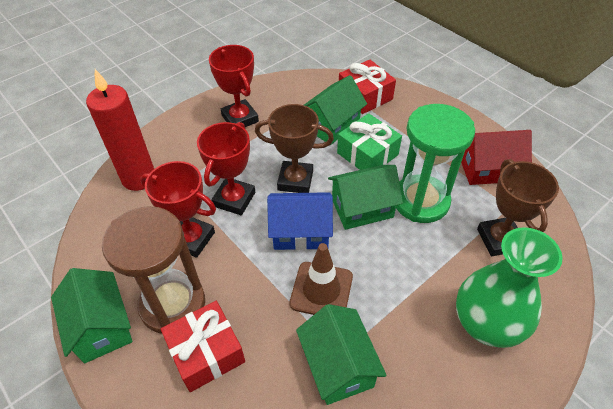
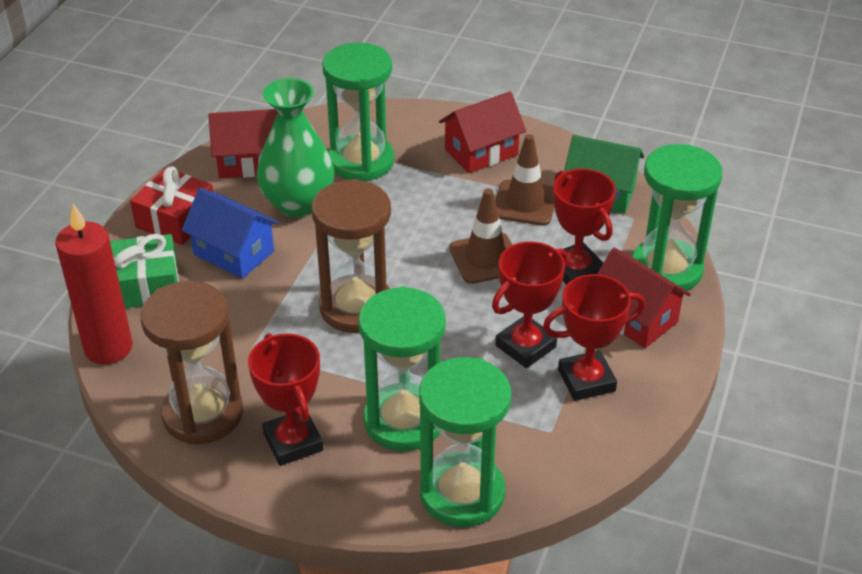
brown hourglass: 1 -> 2
brown traffic cone: 1 -> 2
brown trophy: 2 -> 0
green hourglass: 1 -> 4
green house: 4 -> 1
red gift: 2 -> 1
red house: 1 -> 3
red trophy: 3 -> 4

